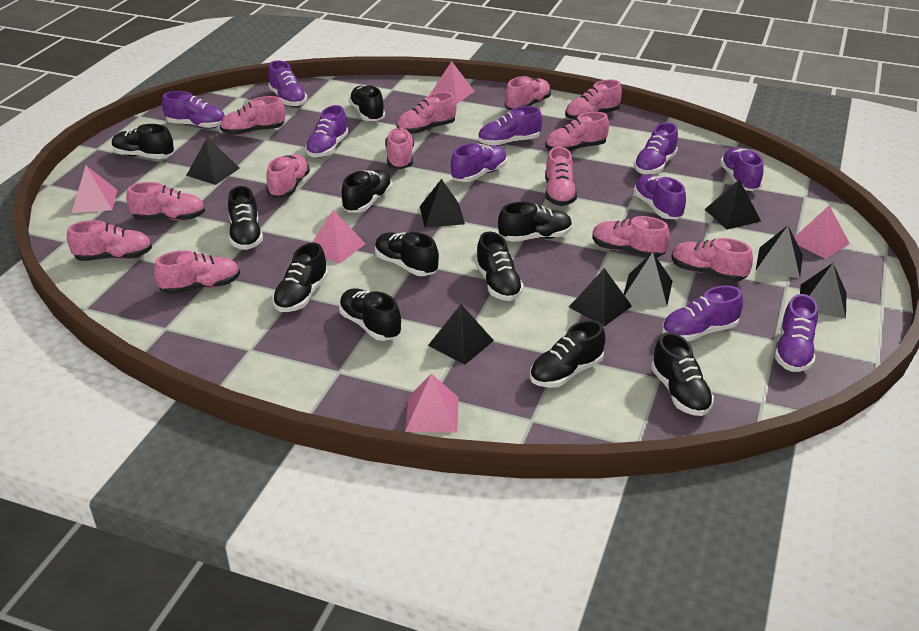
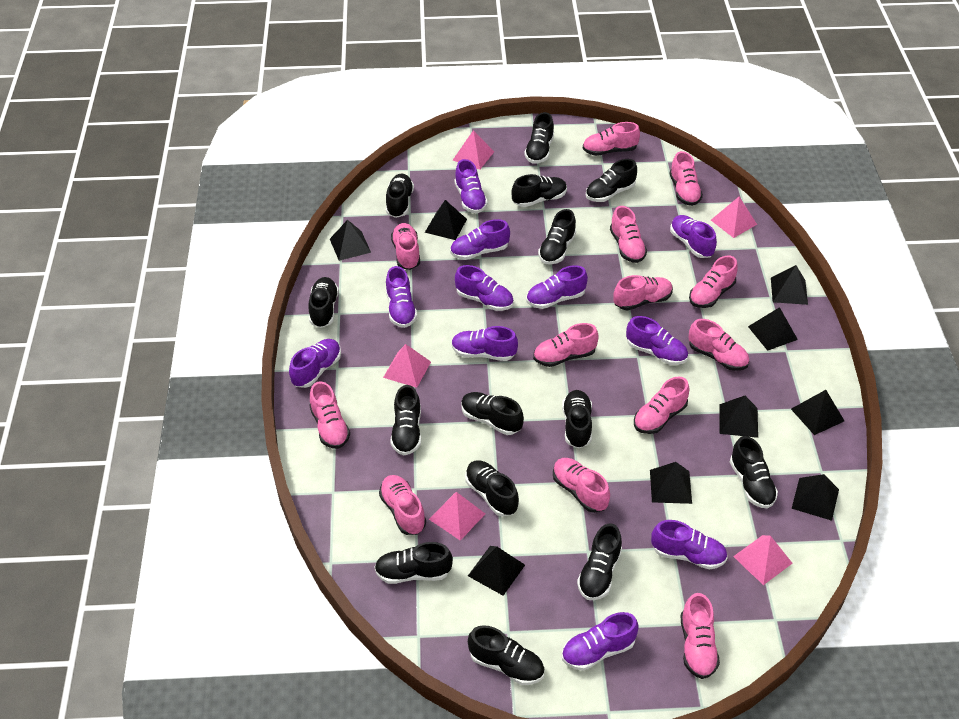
black pyramid: 8 -> 9
black shoe: 11 -> 14
purple shoe: 10 -> 11

